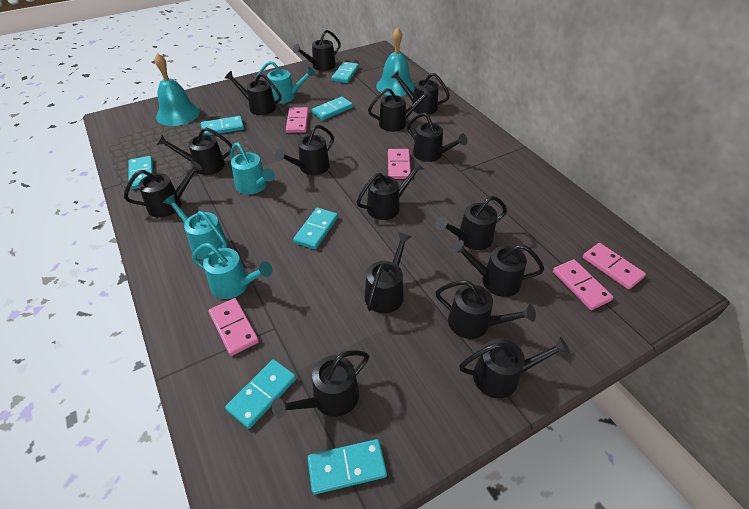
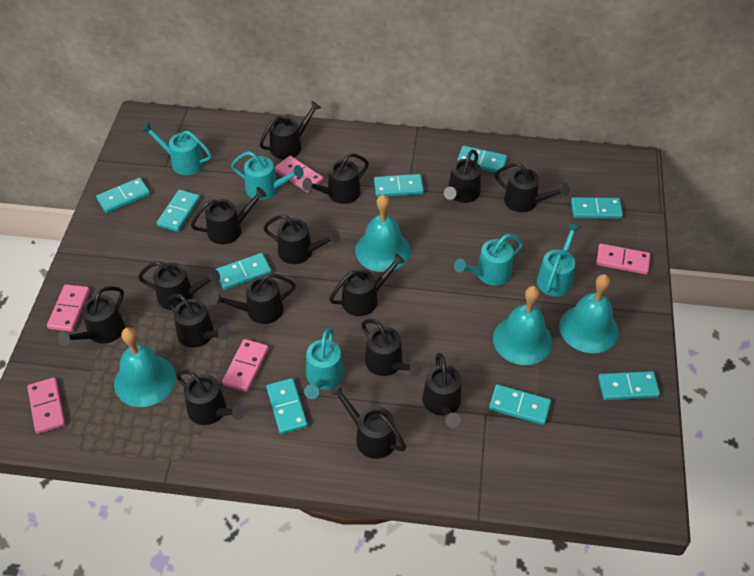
turquoise bell: 2 -> 4
turquoise domino: 7 -> 9
turquoise watering can: 4 -> 5

